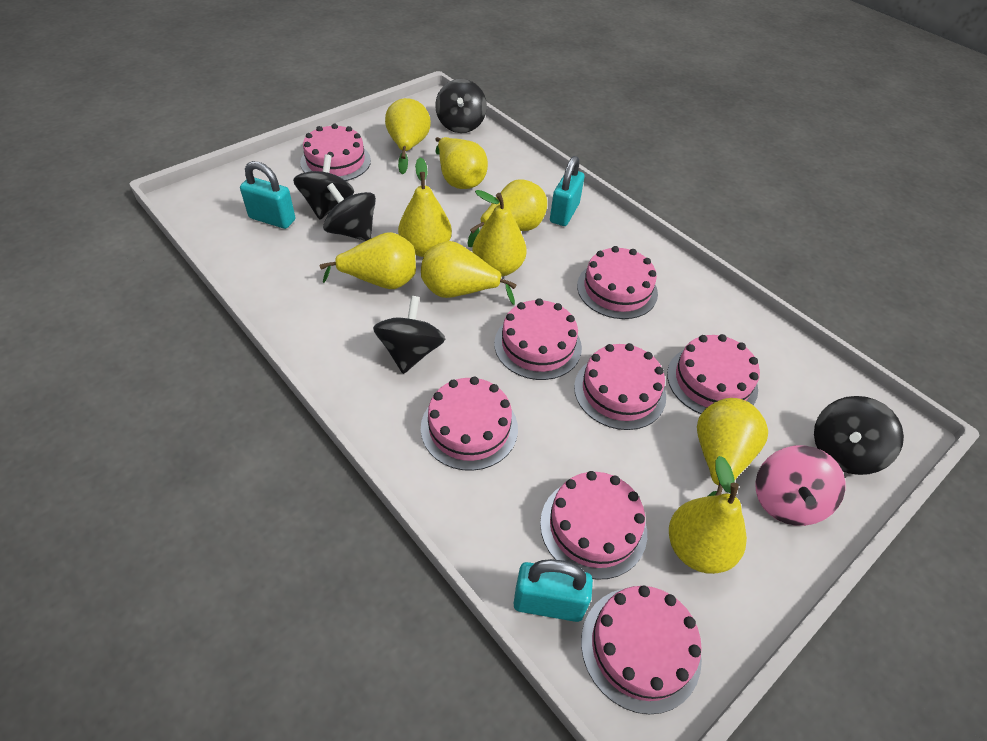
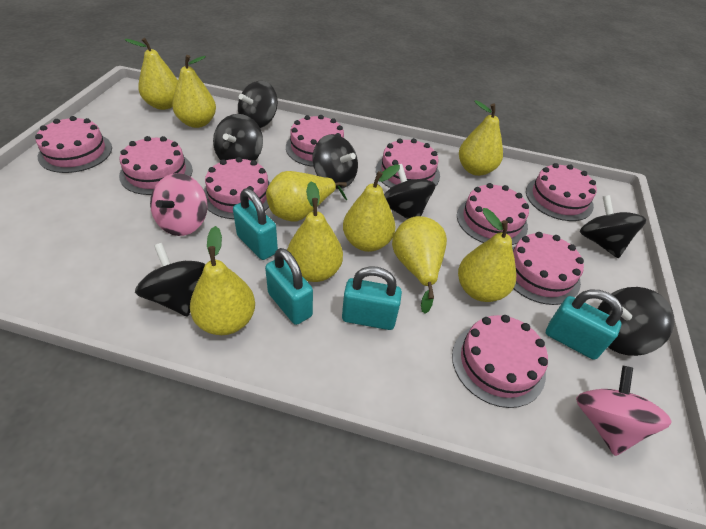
black spinning top: 5 -> 7
pink cake: 8 -> 9
pink spinning top: 1 -> 2
turquoise padlock: 3 -> 4

